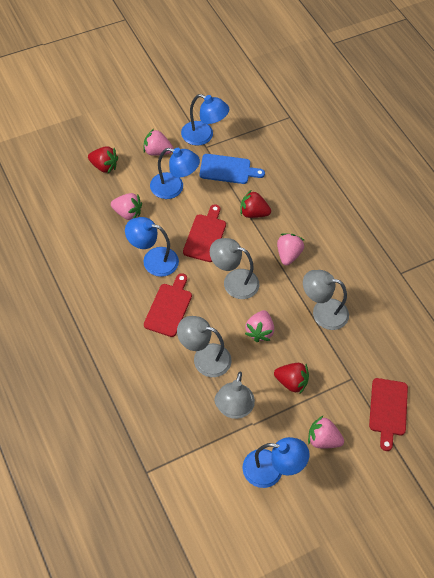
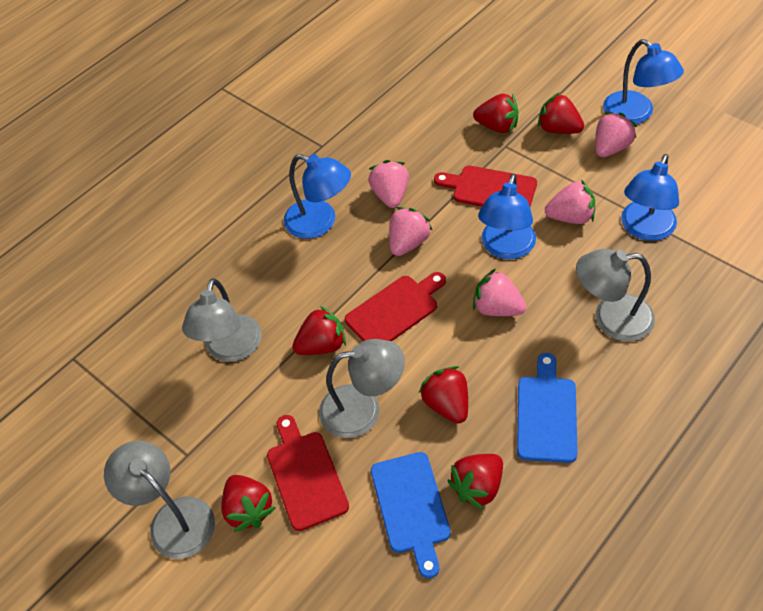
blue cutting board: 1 -> 2
red strawberry: 3 -> 6

